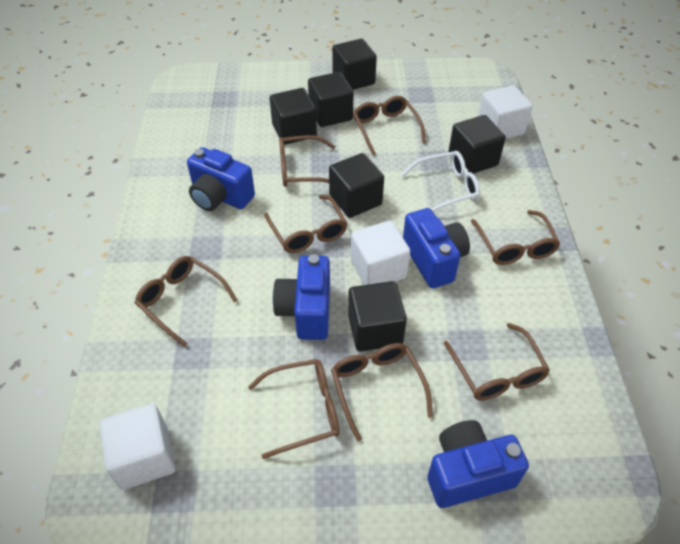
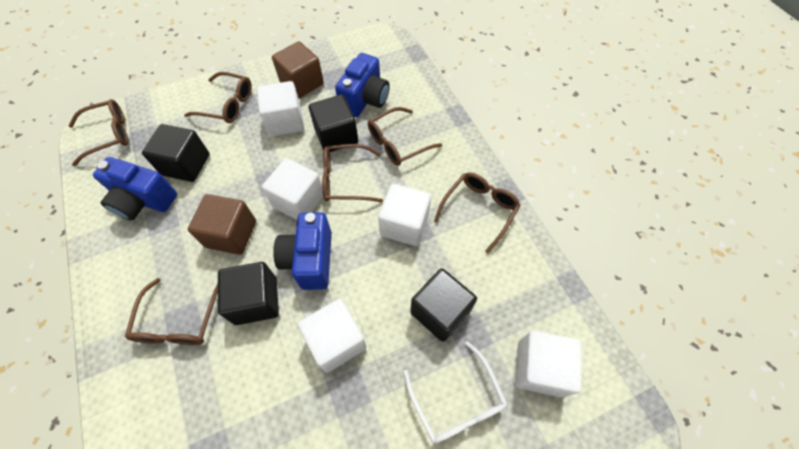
black cube: 6 -> 4
blue camera: 4 -> 3
brown cube: 0 -> 2
brown glasses: 8 -> 6
white cube: 3 -> 5

